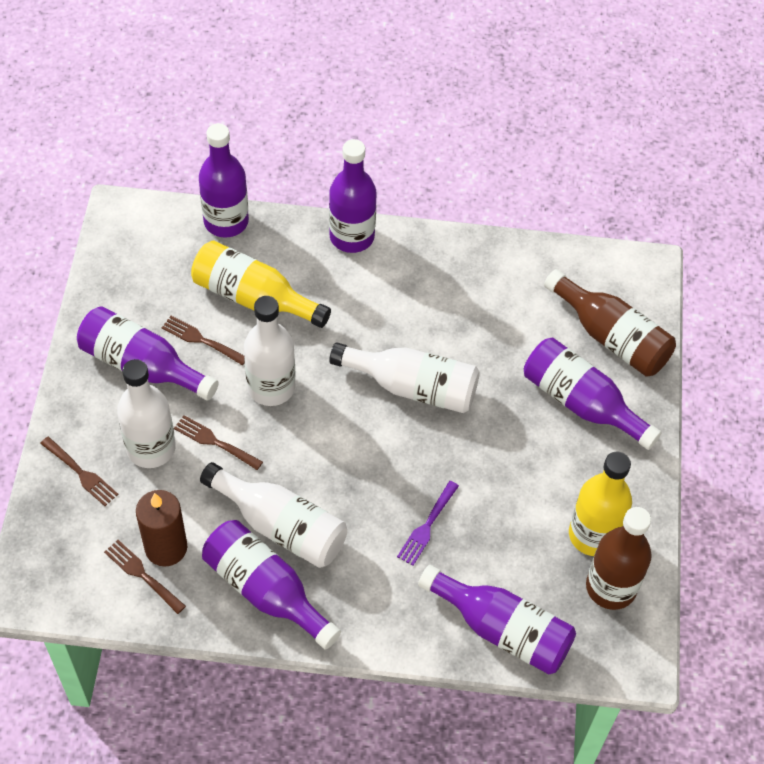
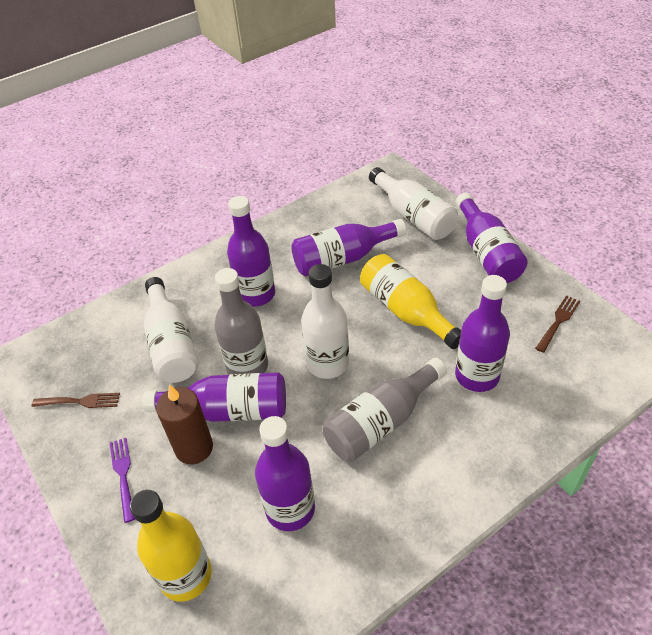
brown bottle: 2 -> 0
brown fork: 4 -> 2
grey bottle: 0 -> 2
white bottle: 4 -> 3

